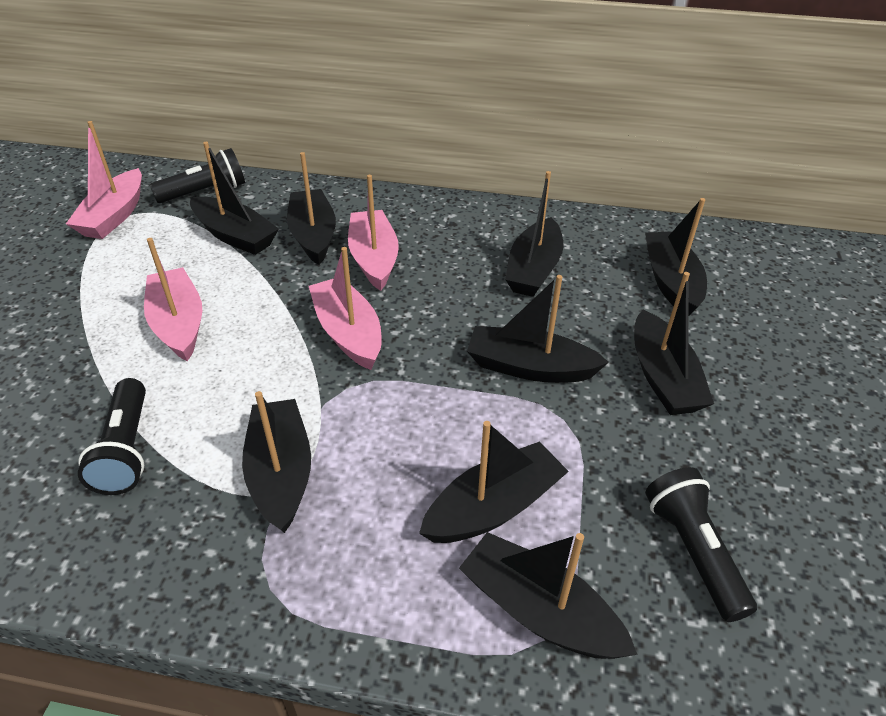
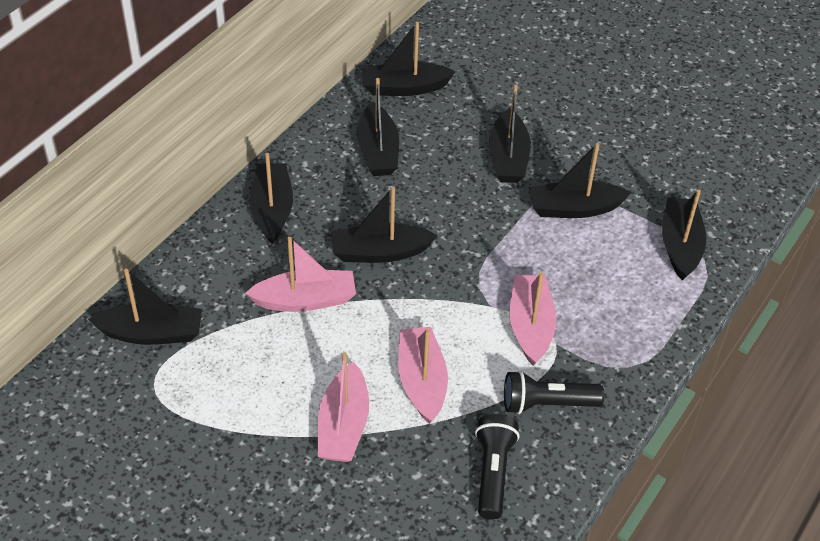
black boat: 9 -> 8
black flashlight: 3 -> 2

